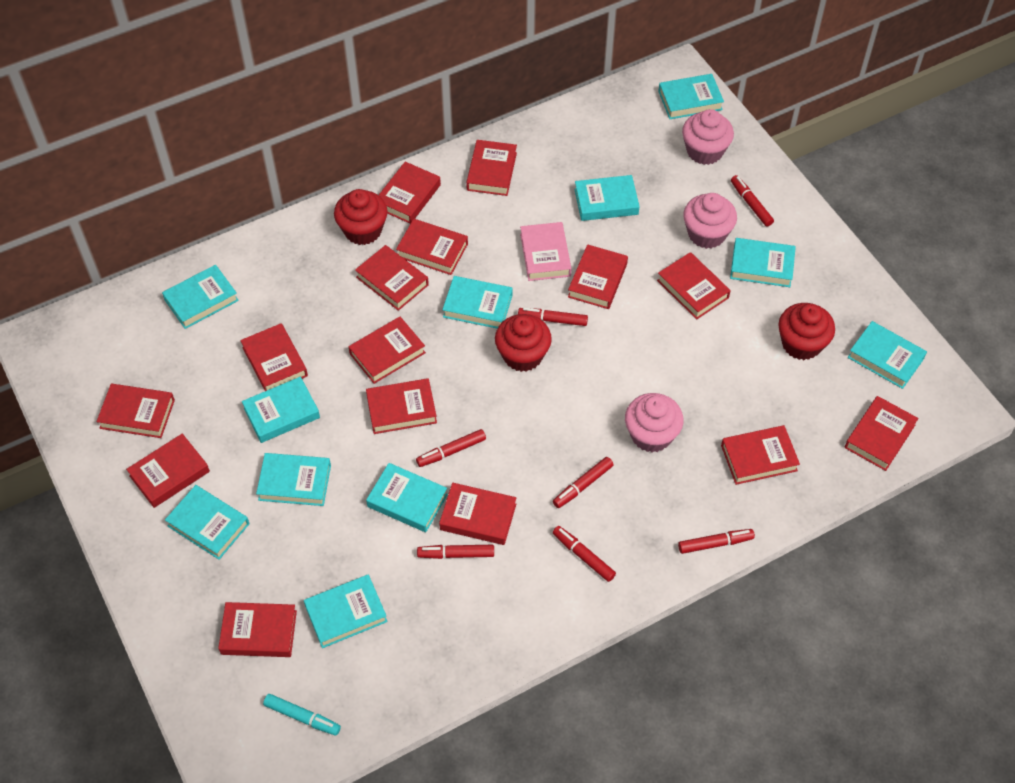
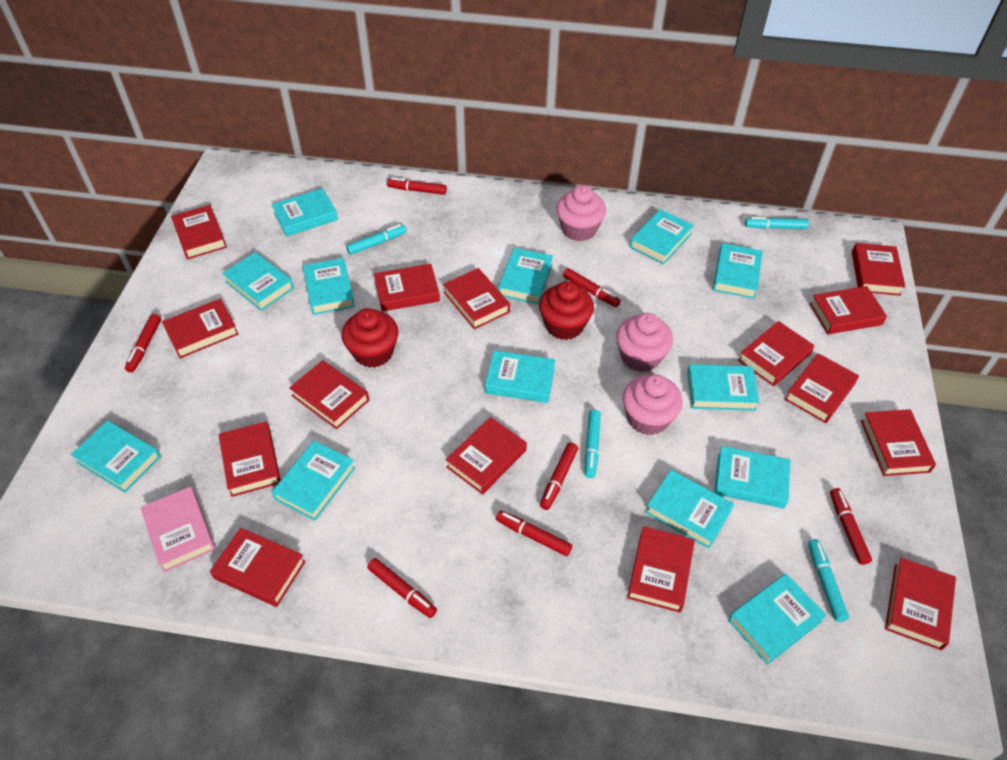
red cupcake: 3 -> 2
turquoise book: 11 -> 13
turquoise marker: 1 -> 4

